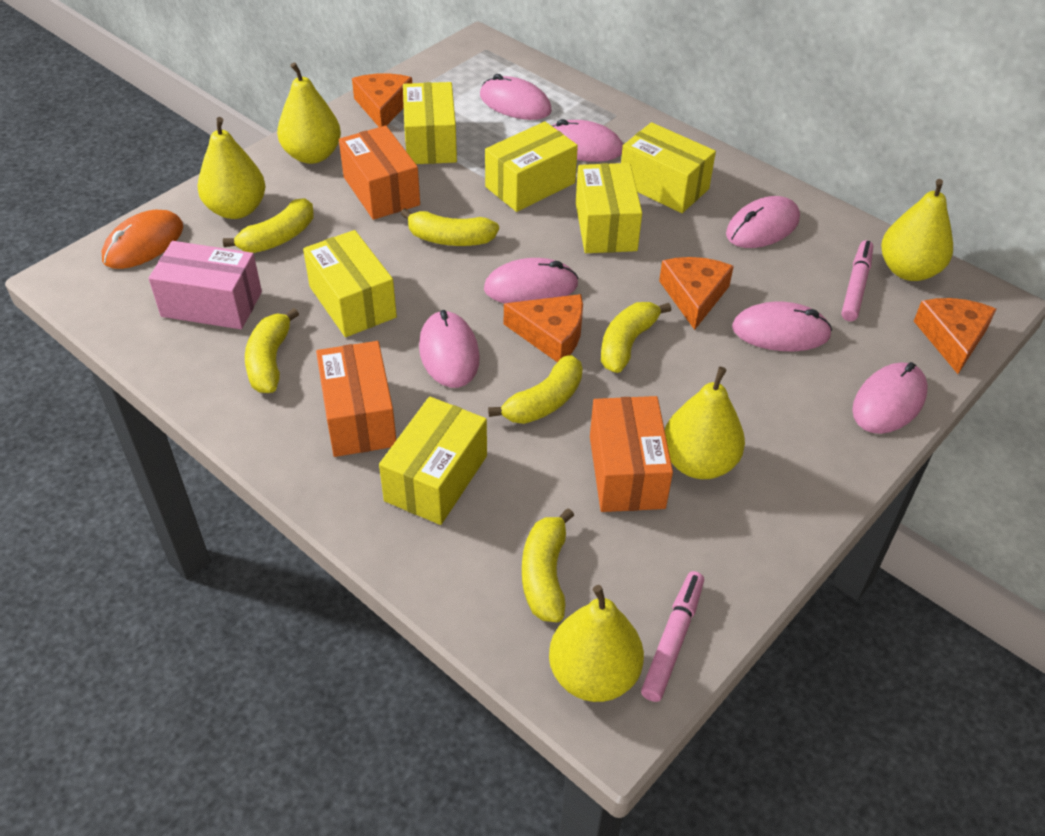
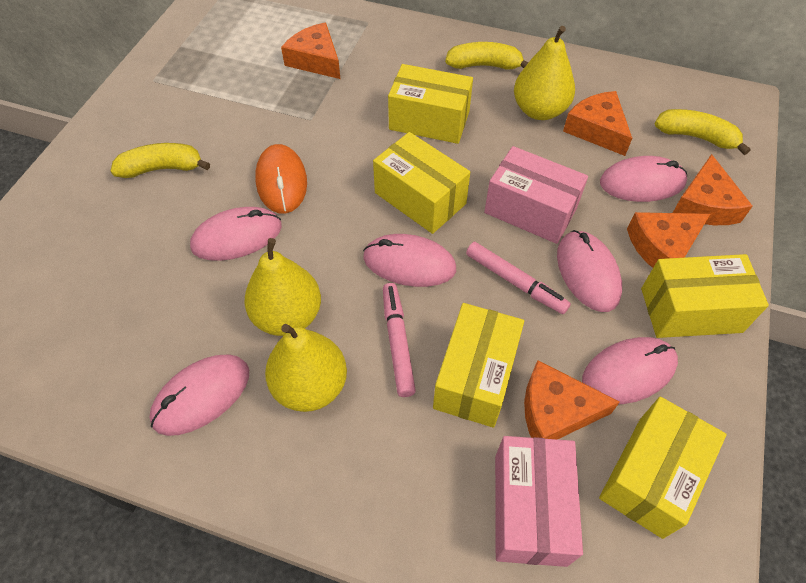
orange box: 3 -> 0
orange cheese: 4 -> 5
pink box: 1 -> 2
pink mouse: 7 -> 6
yellow banana: 6 -> 3
yellow box: 6 -> 5
yellow pear: 5 -> 3

